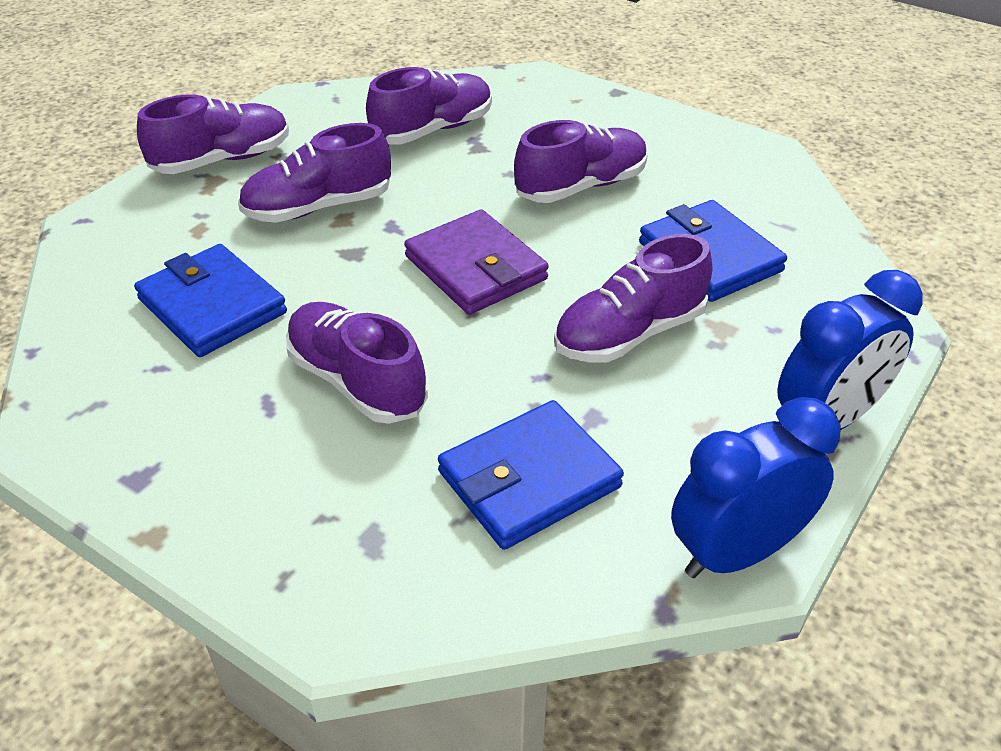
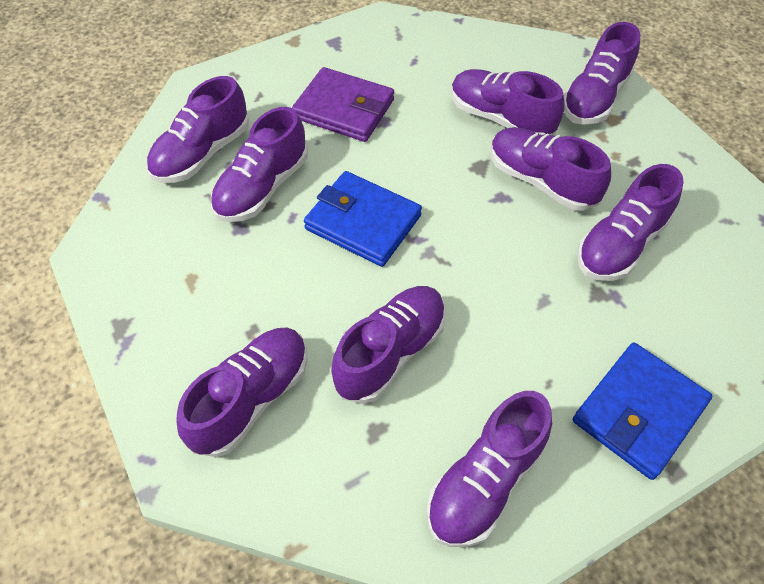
blue clock: 2 -> 0
blue wallet: 3 -> 2
purple shoe: 6 -> 9

